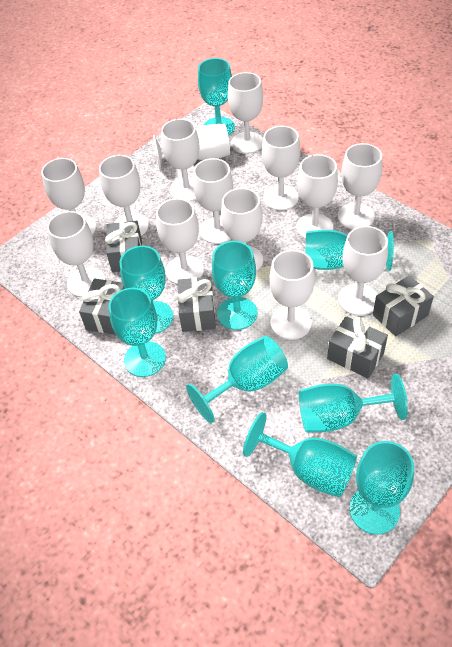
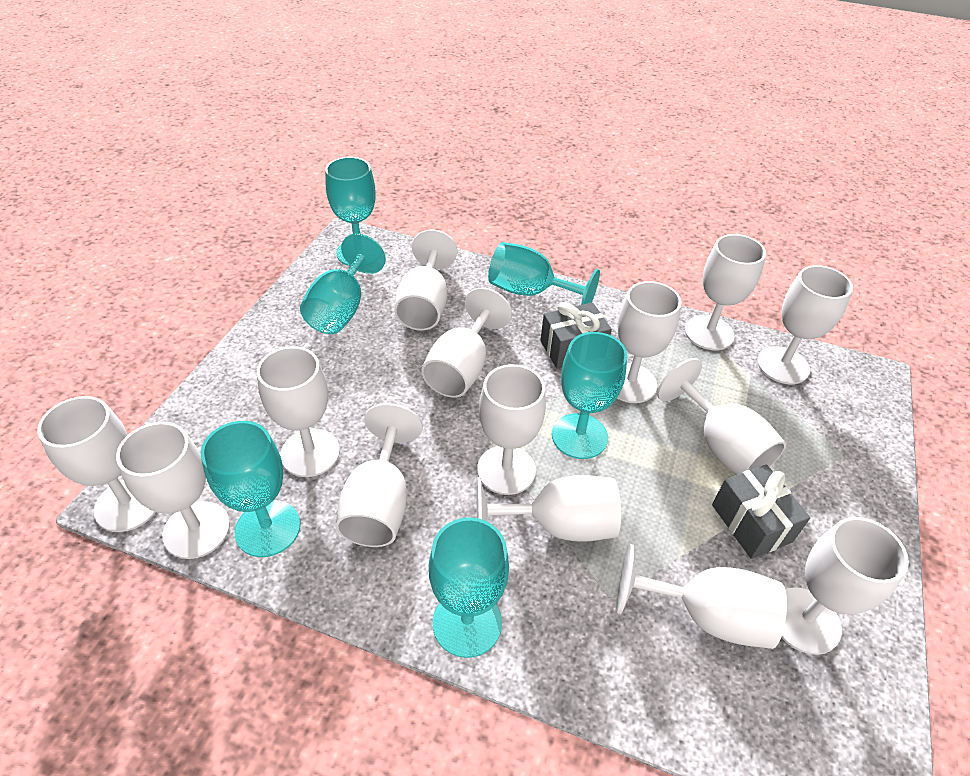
grey gift: 5 -> 2
turquoise goblet: 9 -> 6

